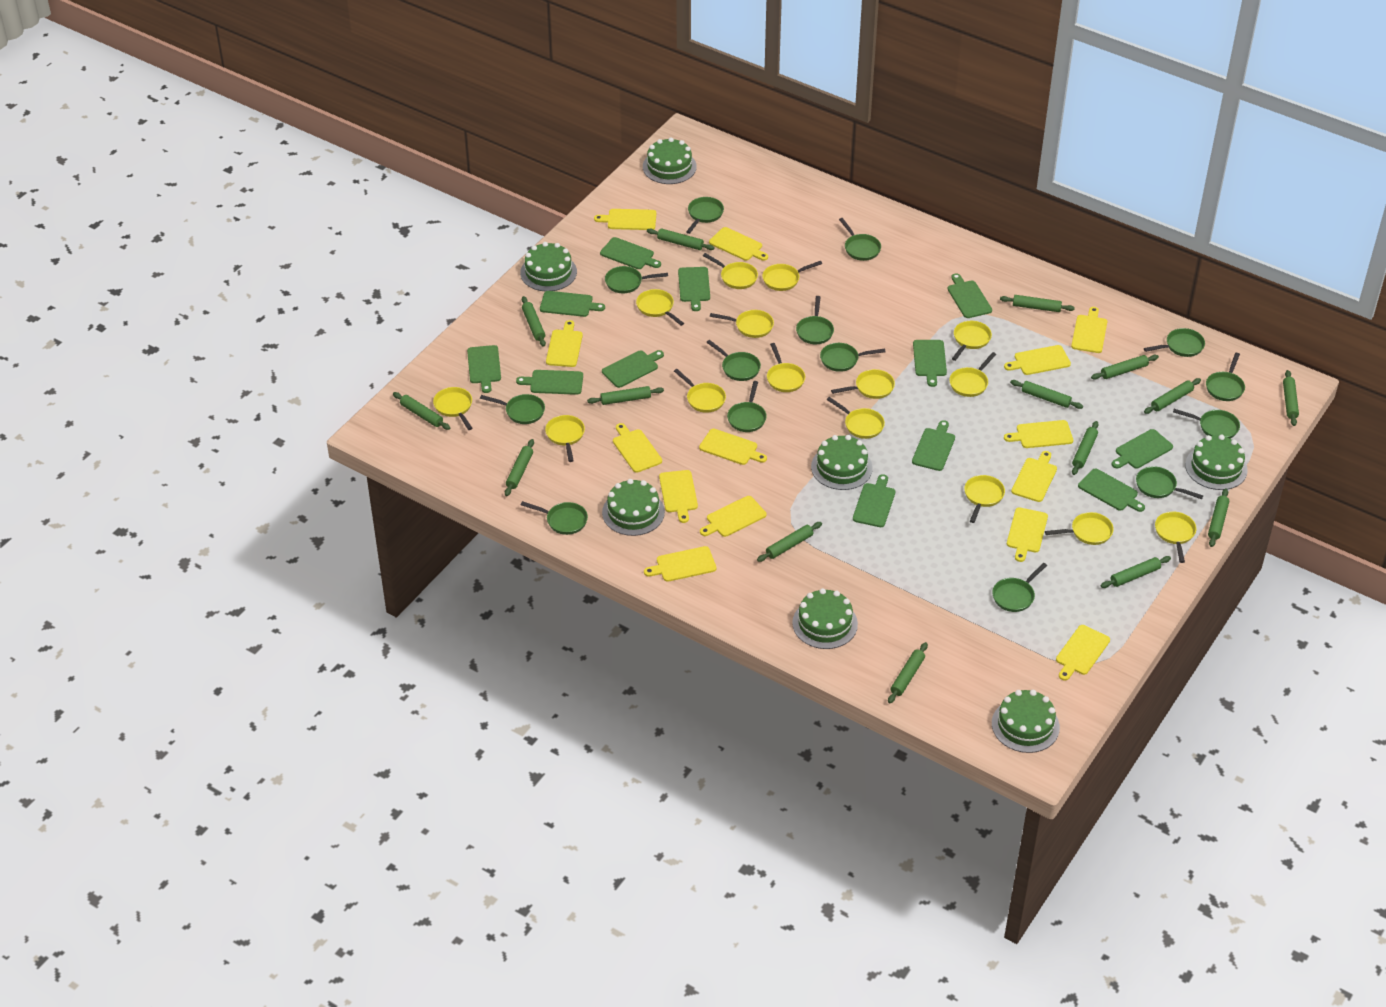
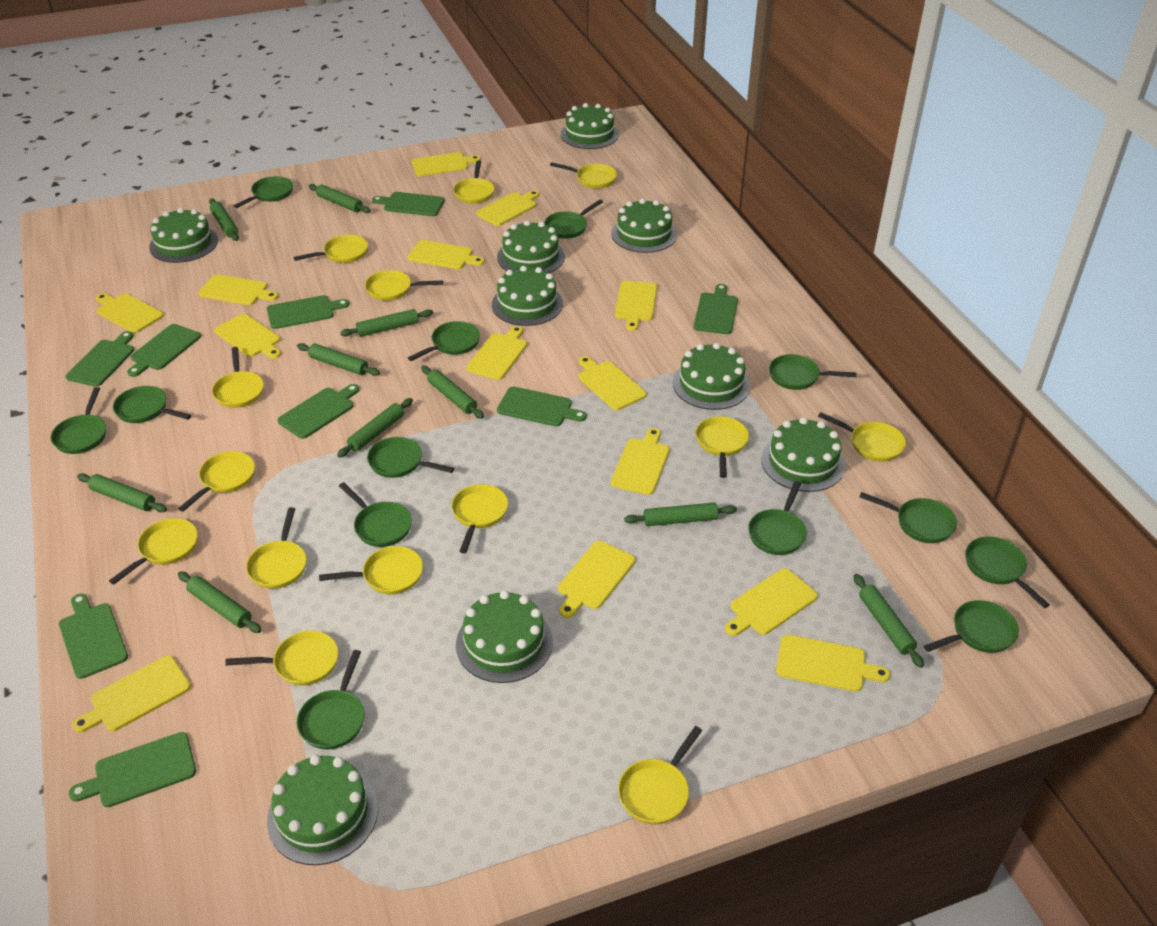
green cake: 7 -> 9
green cutting board: 12 -> 9
green pan: 14 -> 13
green rolling pin: 15 -> 10
yellow pan: 15 -> 14

